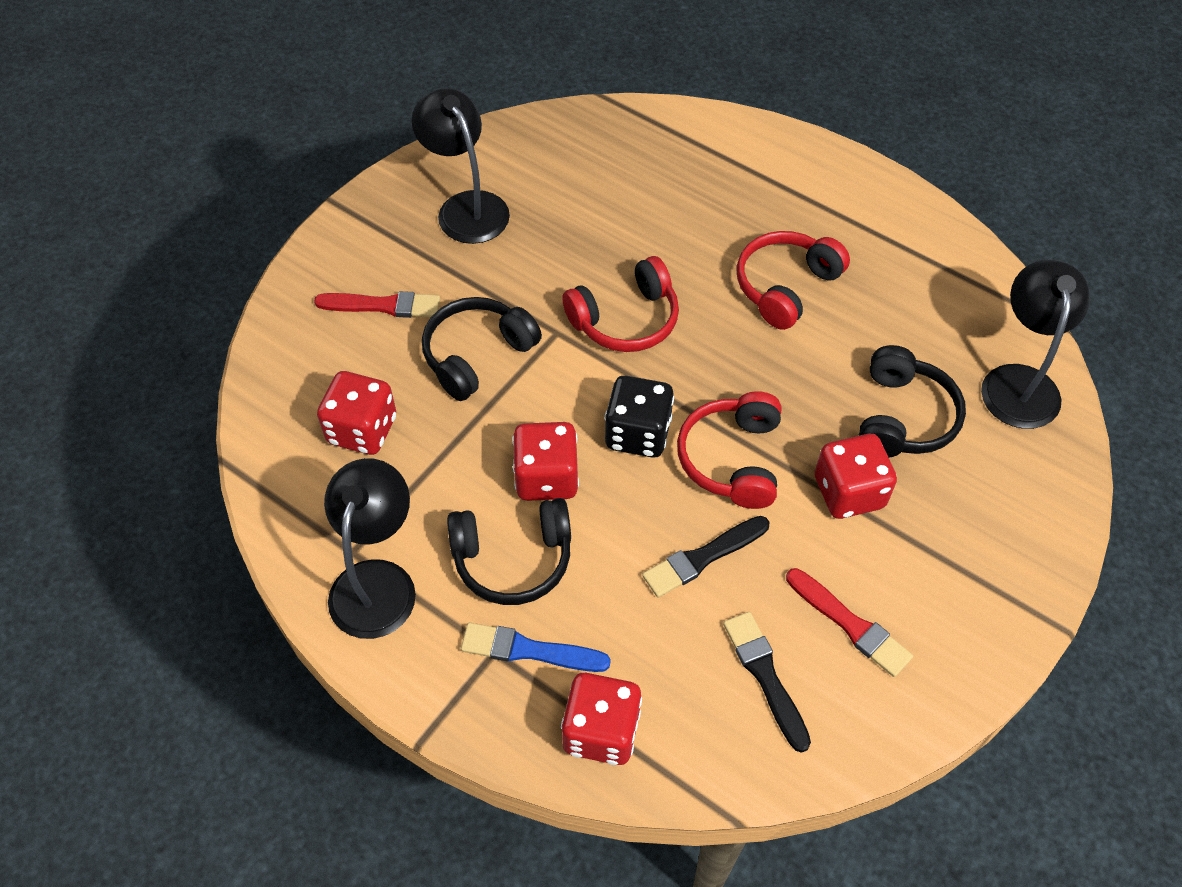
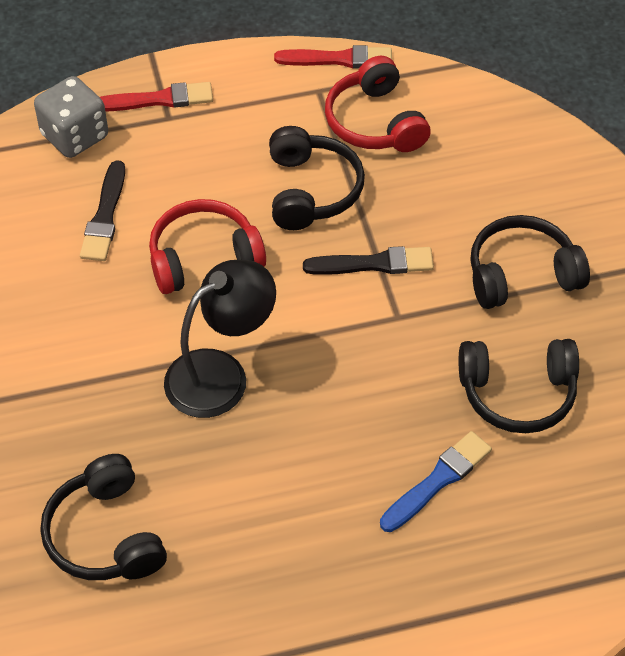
black dice: 1 -> 0
black headphones: 3 -> 4
black lamp: 3 -> 1
grey dice: 0 -> 1
red dice: 4 -> 0
red headphones: 3 -> 2

